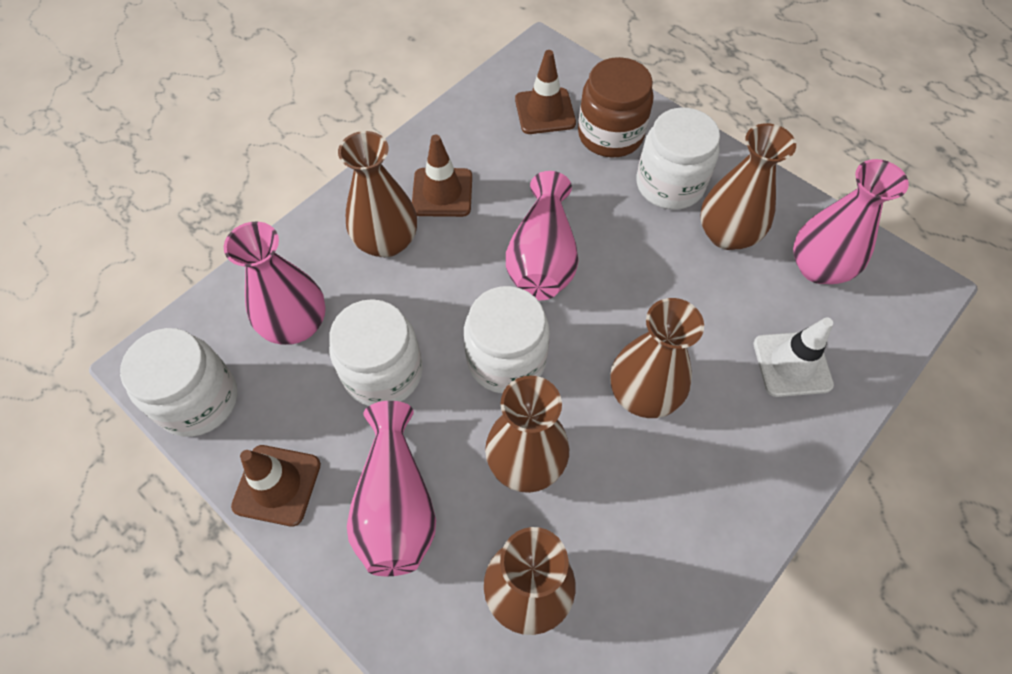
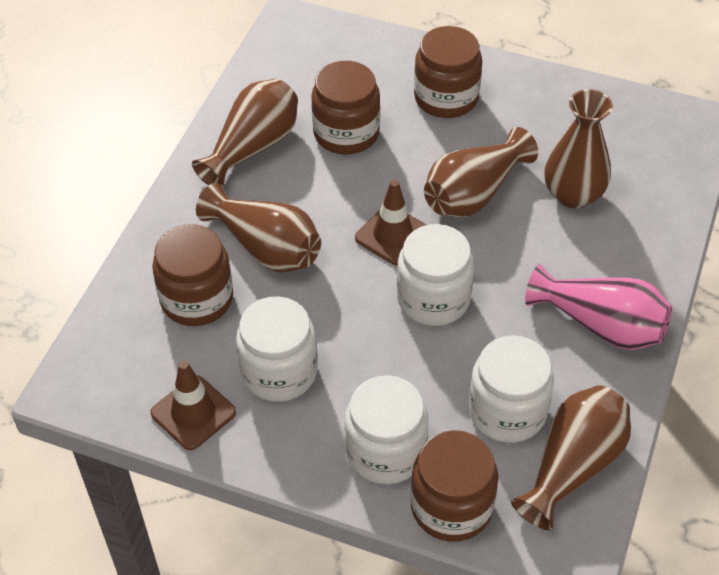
brown jar: 1 -> 4
brown traffic cone: 3 -> 2
pink vase: 4 -> 1
white traffic cone: 1 -> 0

